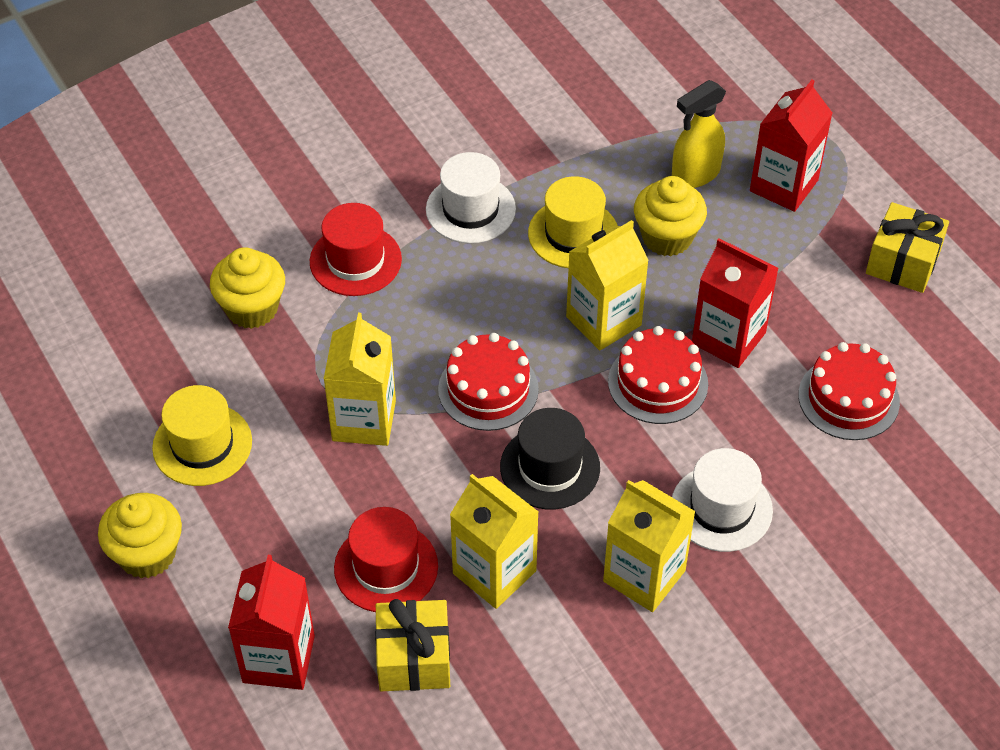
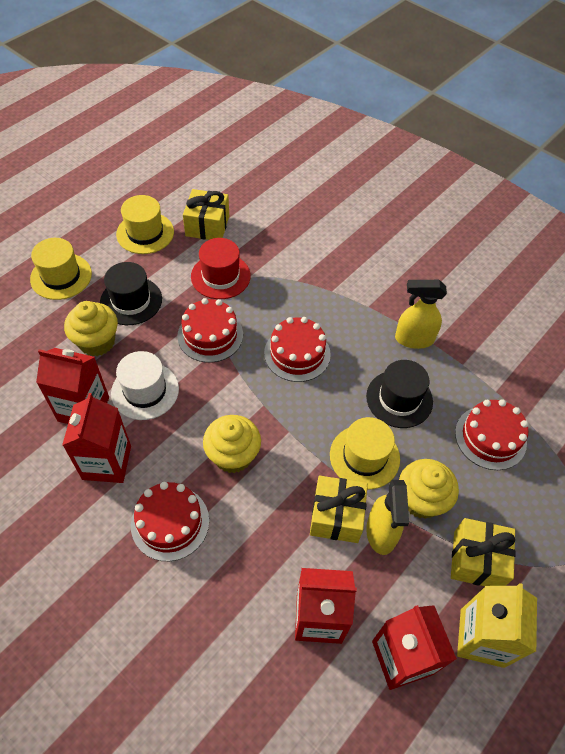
black hat: 1 -> 2
red cake: 3 -> 4
red carton: 3 -> 4
red hat: 2 -> 1
white hat: 2 -> 1
yellow carton: 4 -> 1
yellow gift: 2 -> 3
yellow hat: 2 -> 3
yellow spray bottle: 1 -> 2

